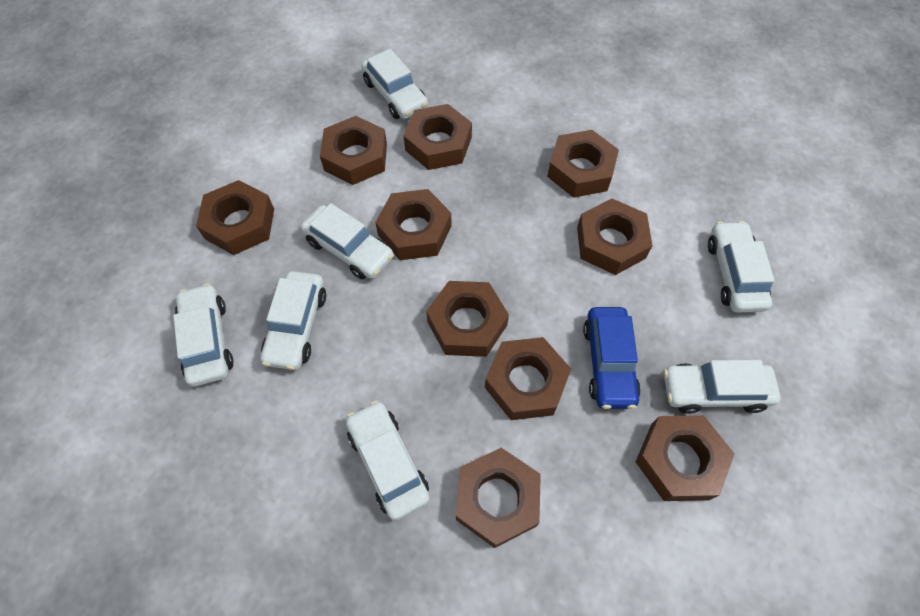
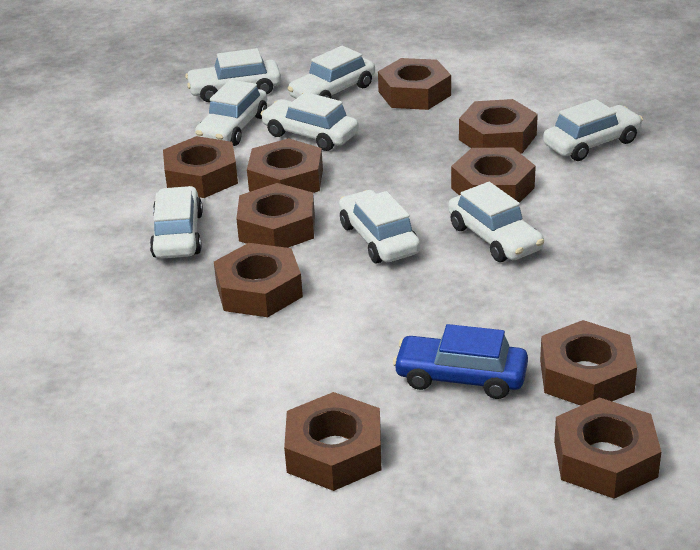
white car: 7 -> 8

